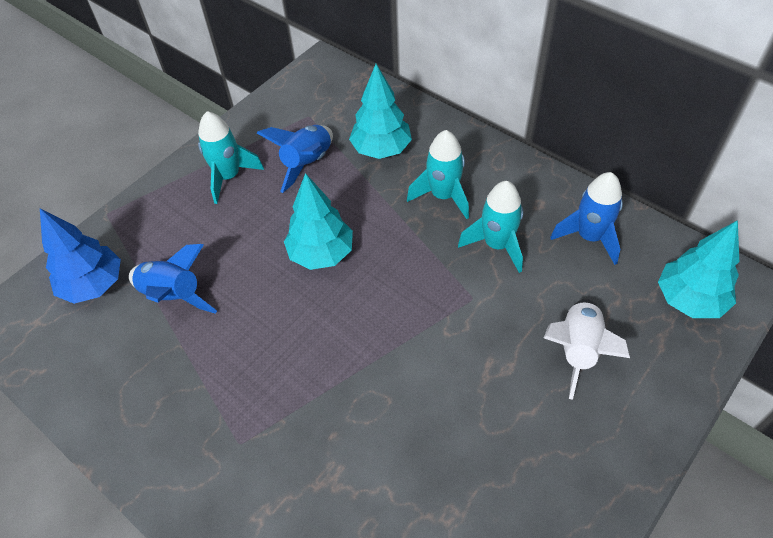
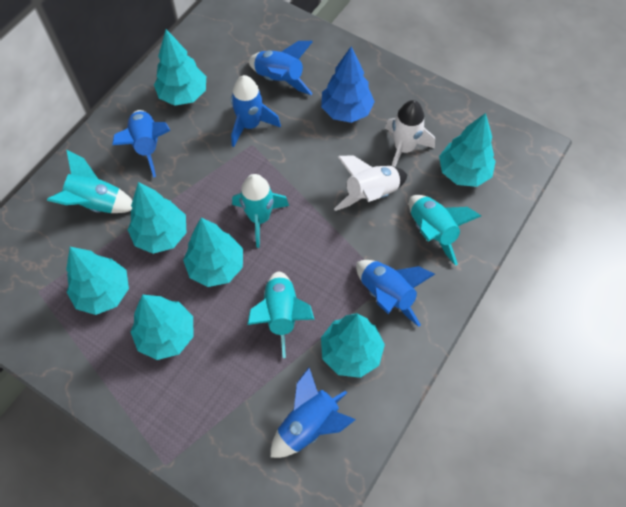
blue rocket: 3 -> 5
turquoise rocket: 3 -> 4
turquoise tree: 3 -> 7
white rocket: 1 -> 2

